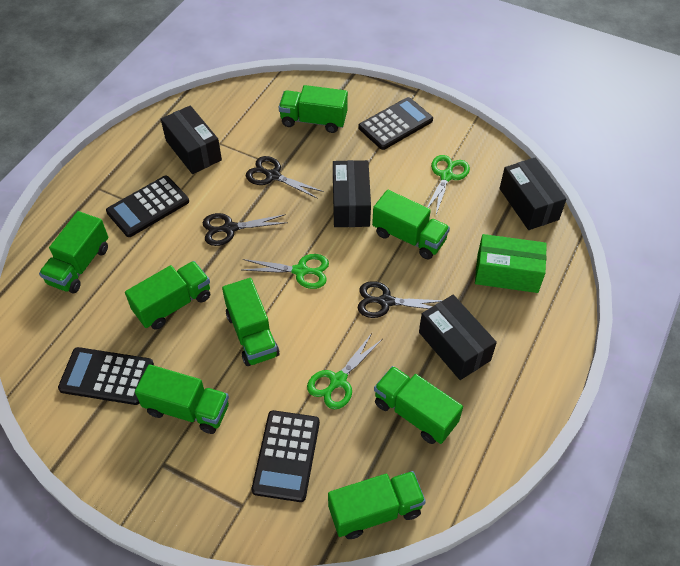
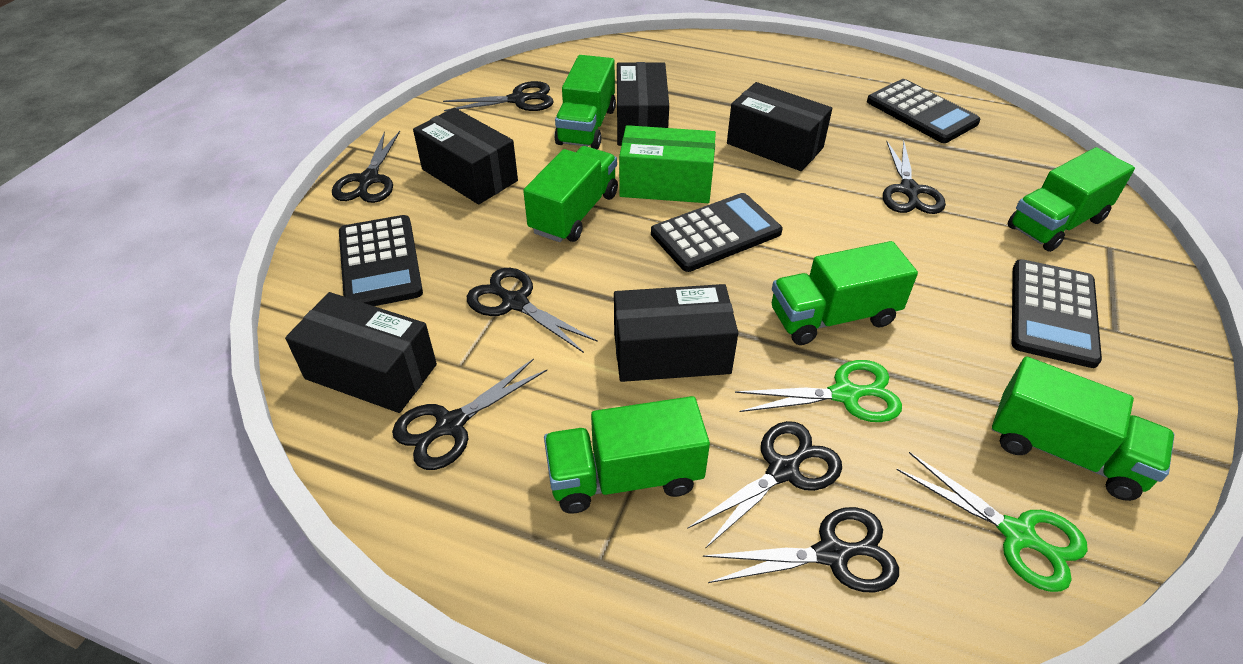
black box: 4 -> 5
black scissors: 3 -> 7
green scissors: 3 -> 2
green truck: 8 -> 6

